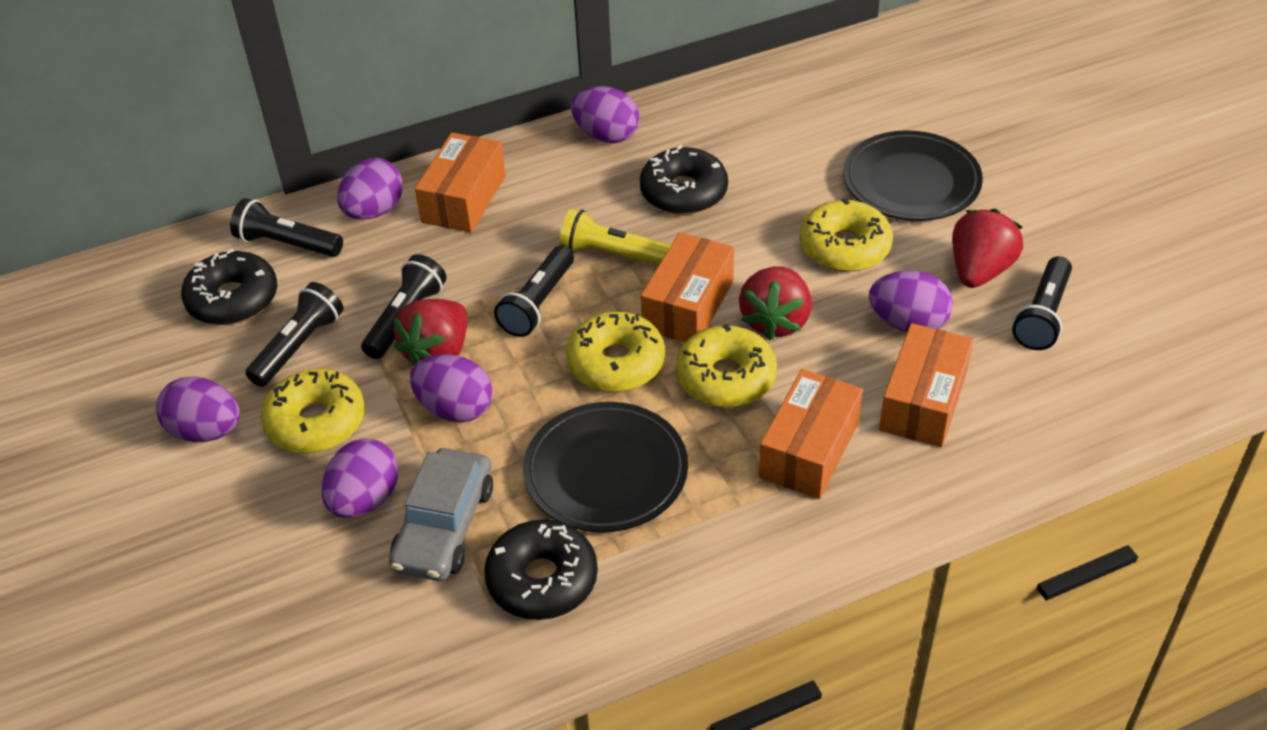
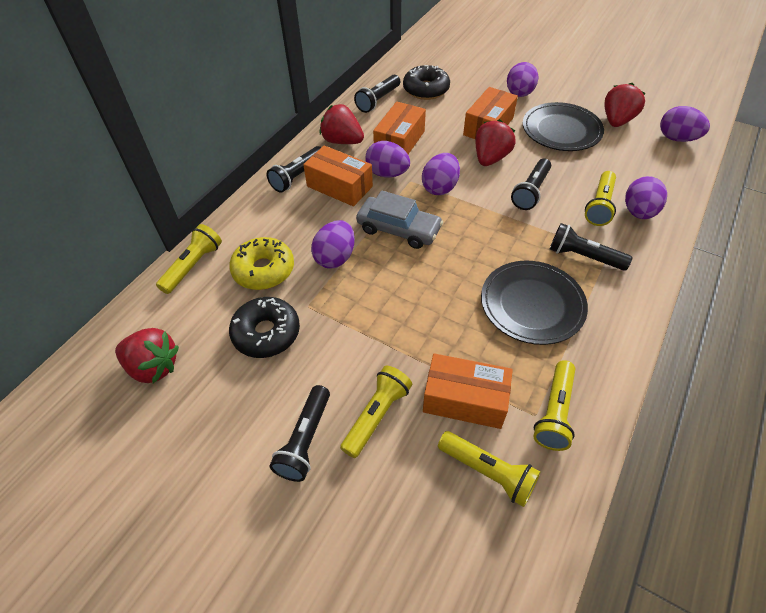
black donut: 3 -> 2
red strawberry: 3 -> 4
yellow donut: 4 -> 1
yellow flashlight: 1 -> 5

